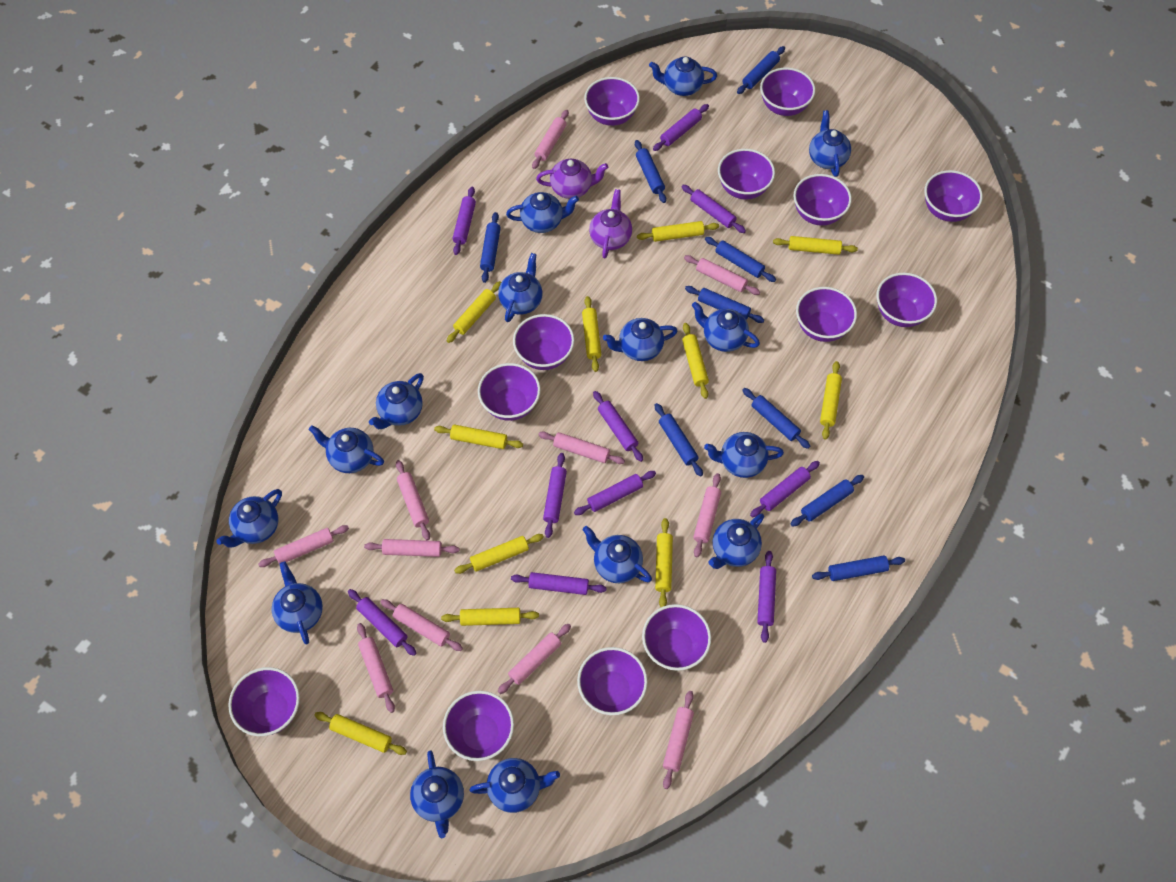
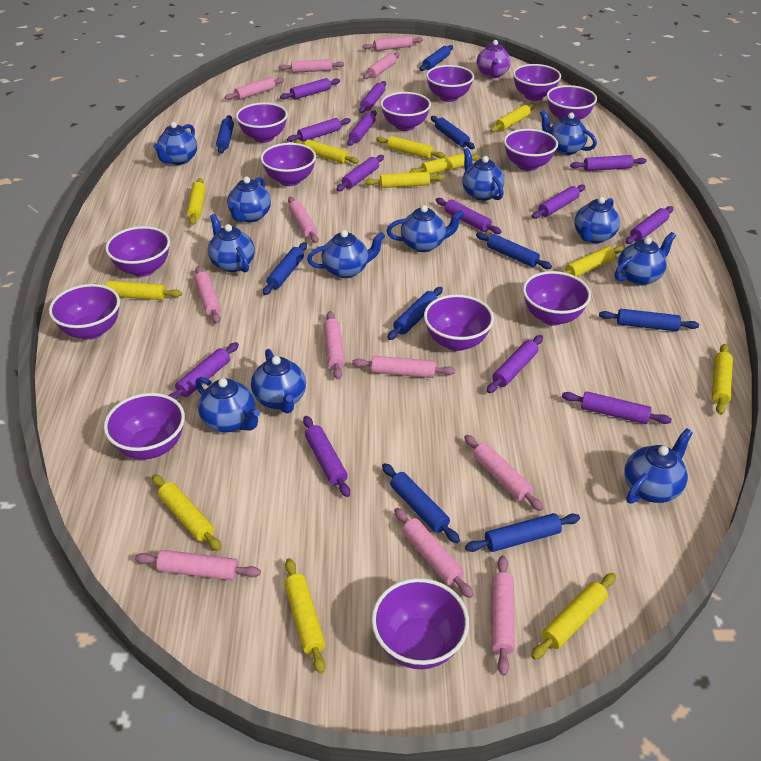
blue teapot: 15 -> 12
pink rolling pin: 11 -> 12
purple rolling pin: 10 -> 13
purple teapot: 2 -> 1
yellow rolling pin: 11 -> 12

